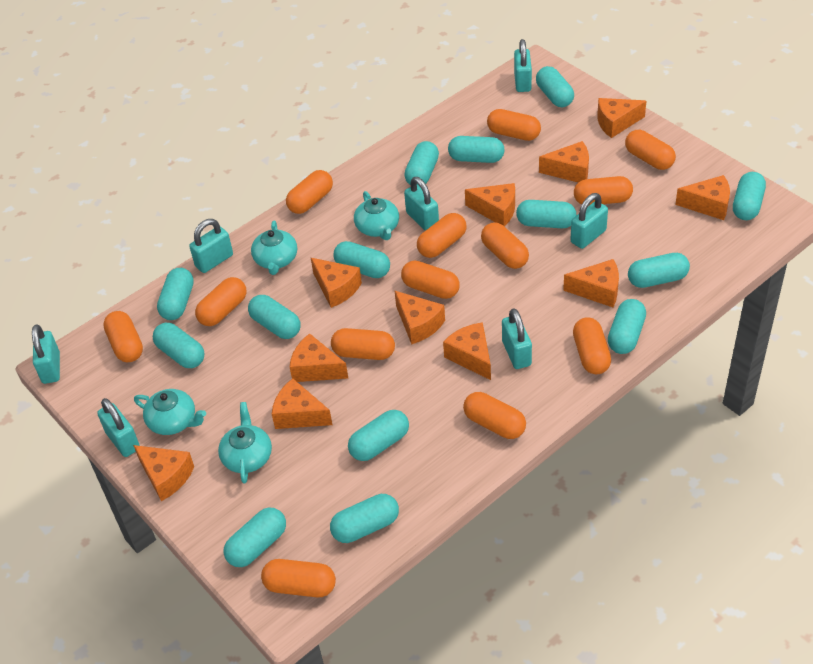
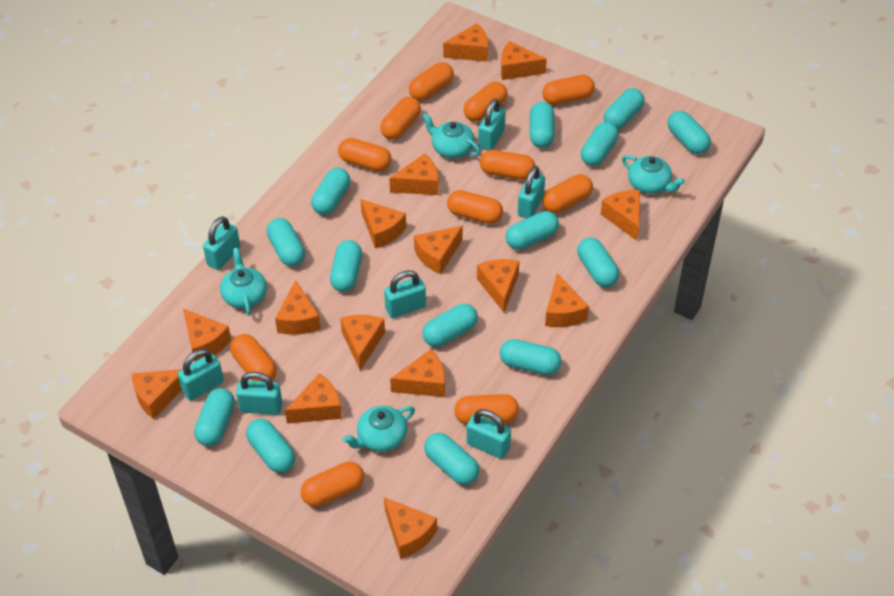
orange capsule: 13 -> 11
orange cheese: 11 -> 15

